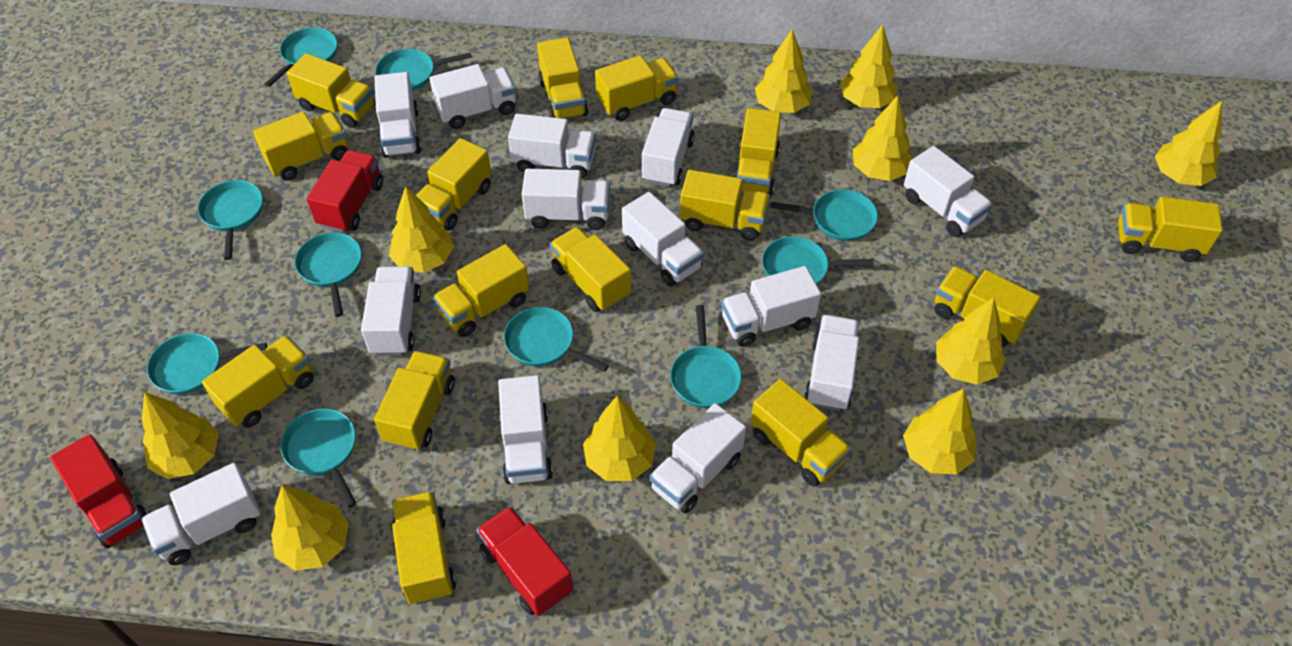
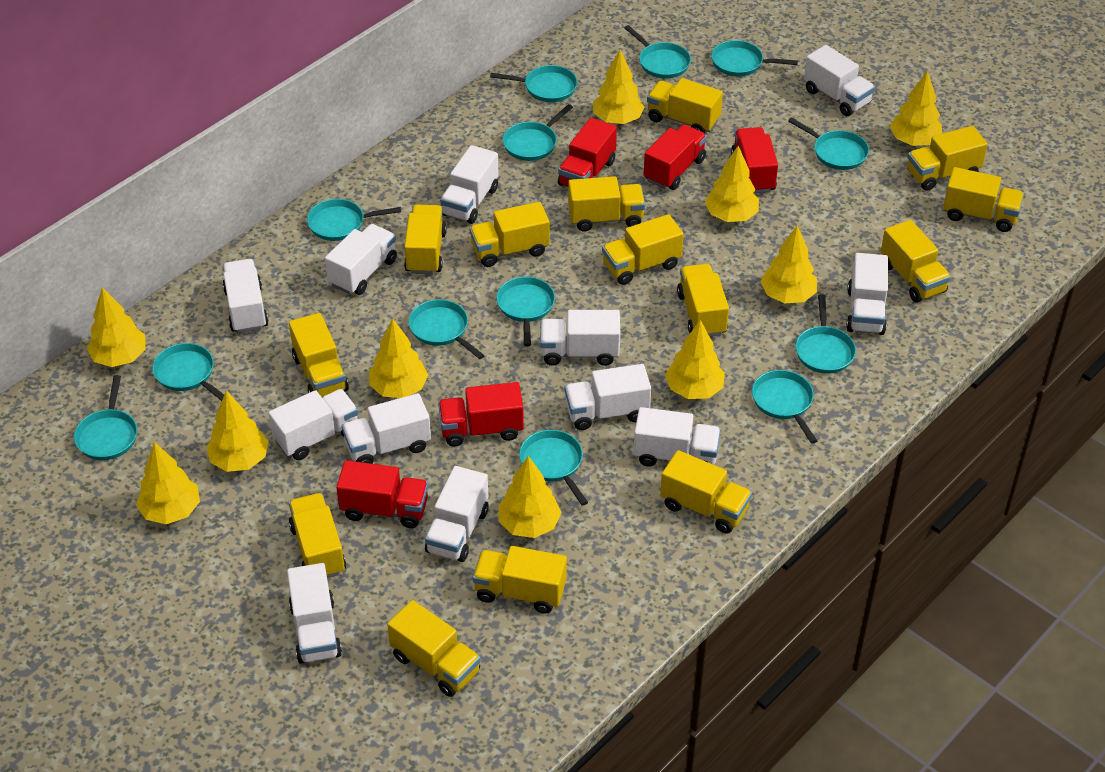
red truck: 3 -> 5
turquoise pan: 10 -> 13
white truck: 13 -> 12
yellow truck: 15 -> 14

